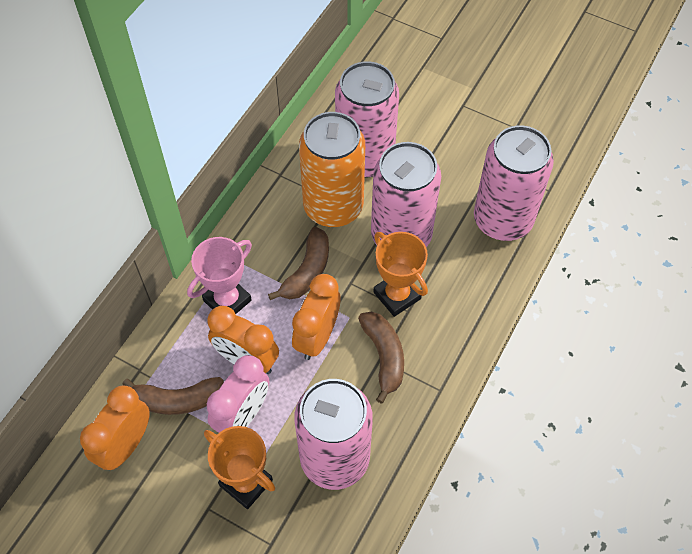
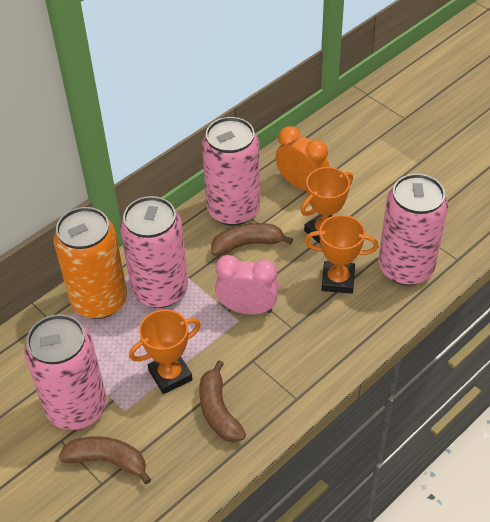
orange clock: 3 -> 1
orange trophy: 2 -> 3
pink trophy: 1 -> 0

